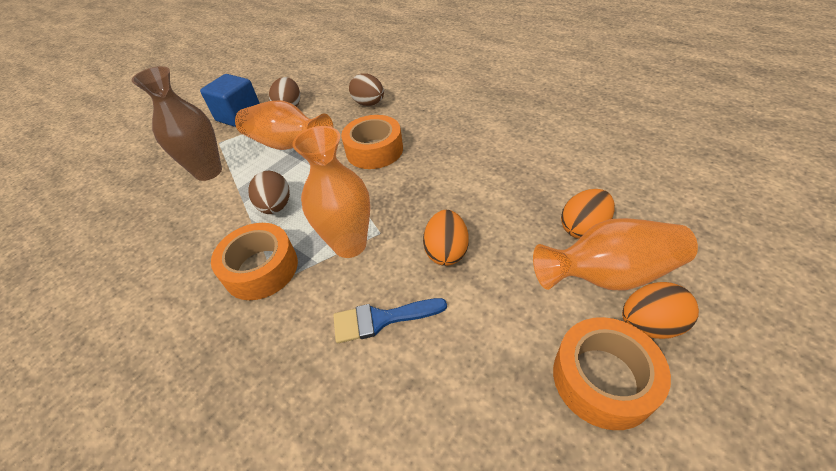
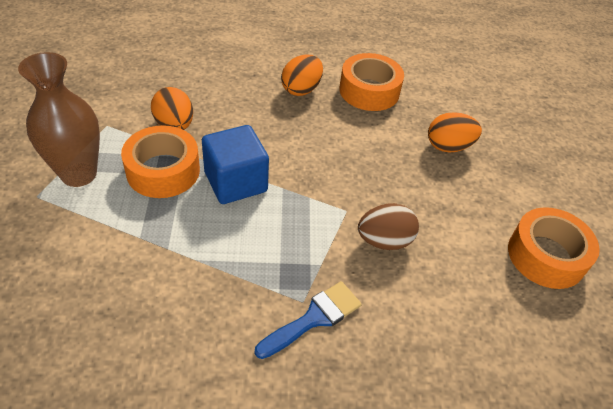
brown egg: 3 -> 1
orange vase: 3 -> 0

